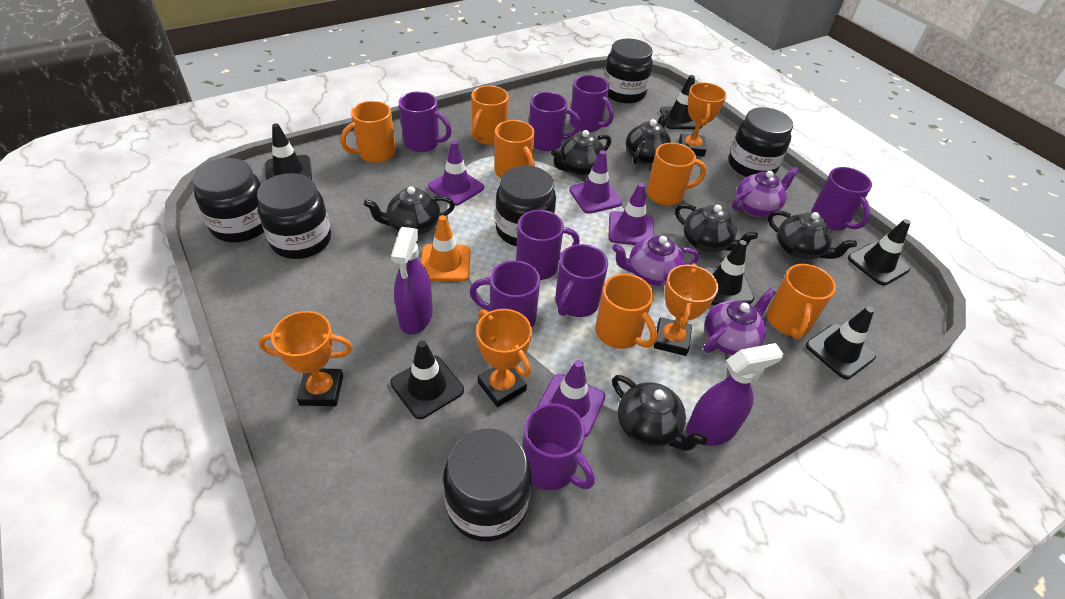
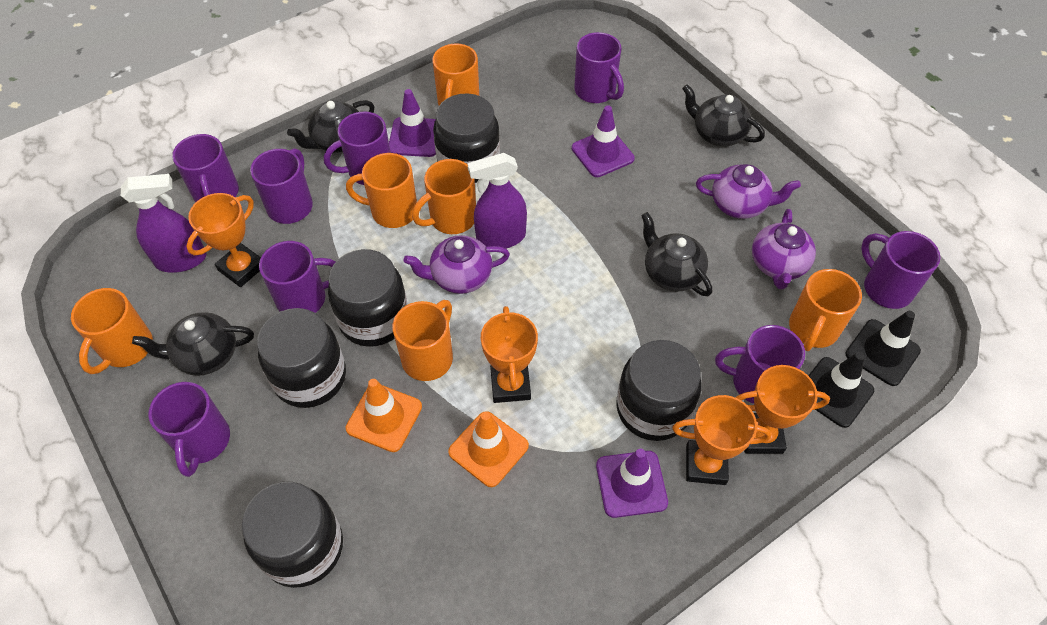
black jar: 6 -> 5
black teapot: 6 -> 4
black traffic cone: 6 -> 2
orange traffic cone: 1 -> 2
purple traffic cone: 4 -> 3

